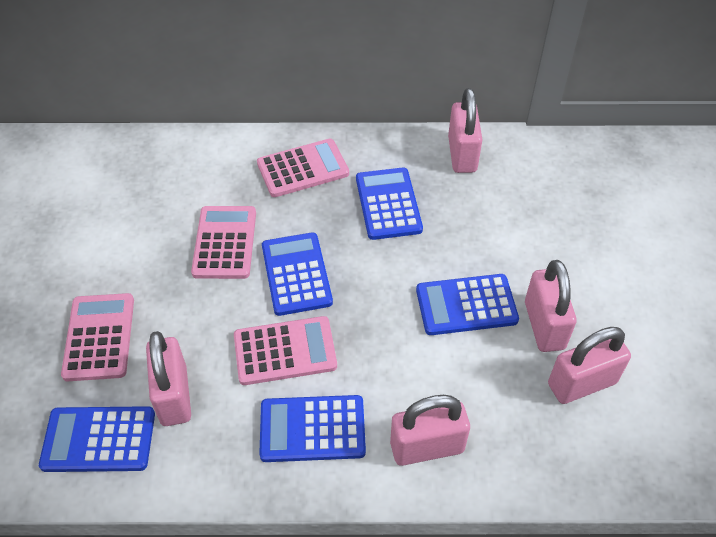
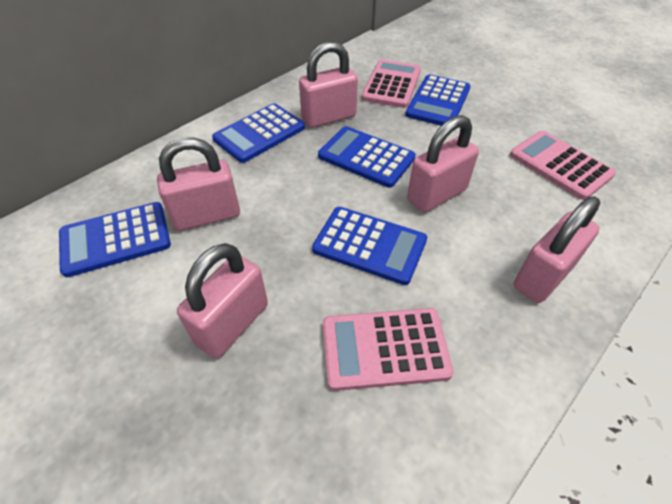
pink calculator: 4 -> 3

